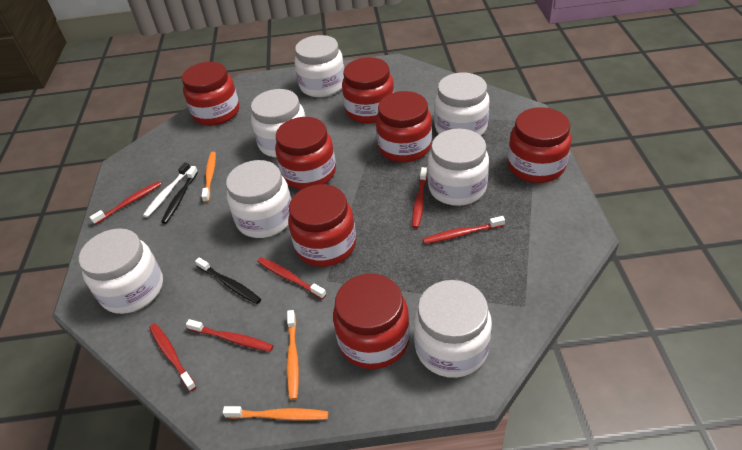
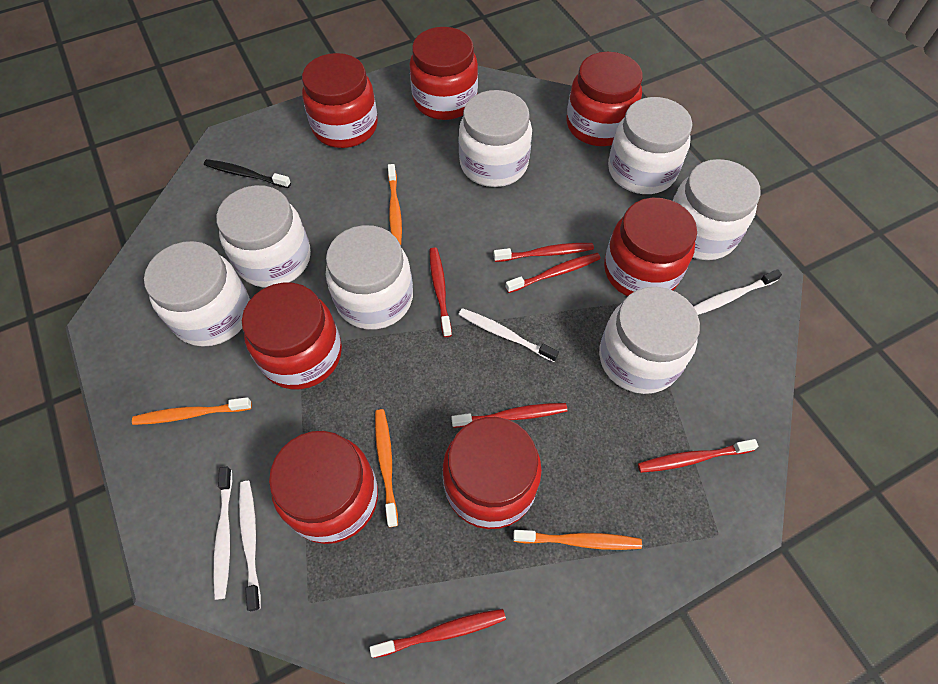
black toothbrush: 2 -> 1
orange toothbrush: 3 -> 4
white toothbrush: 1 -> 4

